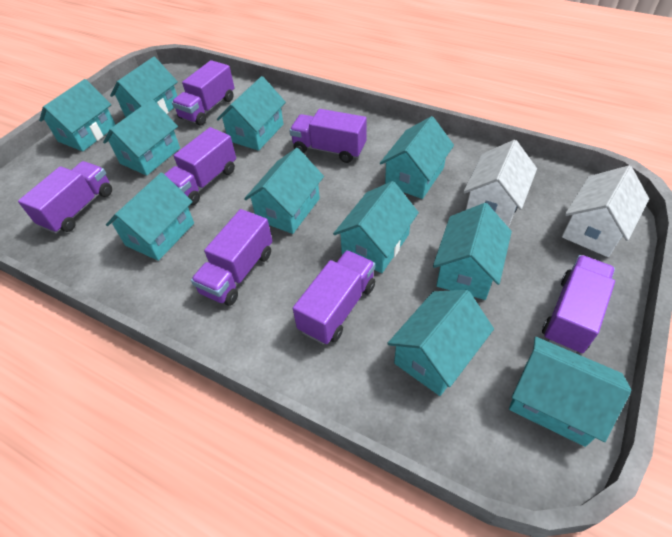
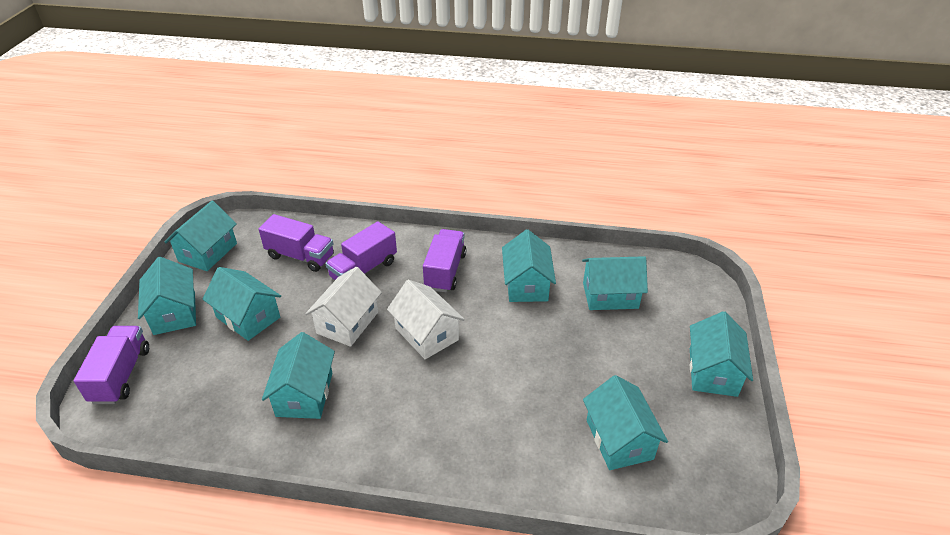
purple truck: 7 -> 4
turquoise house: 11 -> 8

